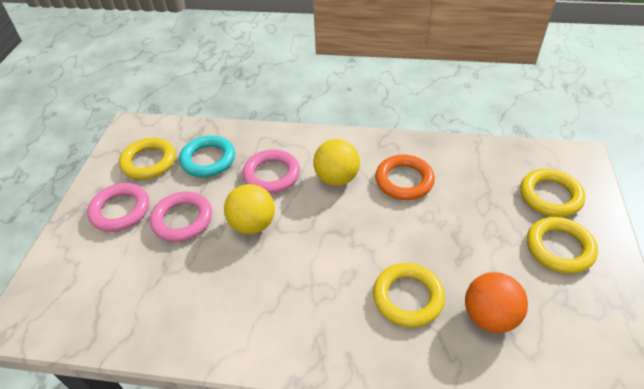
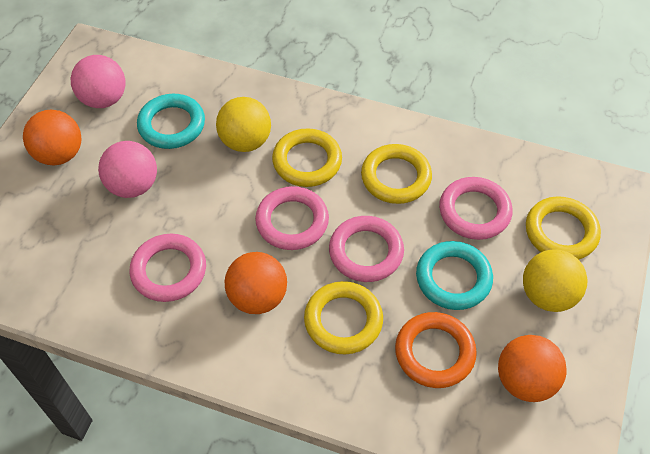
orange ball: 1 -> 3
pink ball: 0 -> 2
pink ring: 3 -> 4
turquoise ring: 1 -> 2

